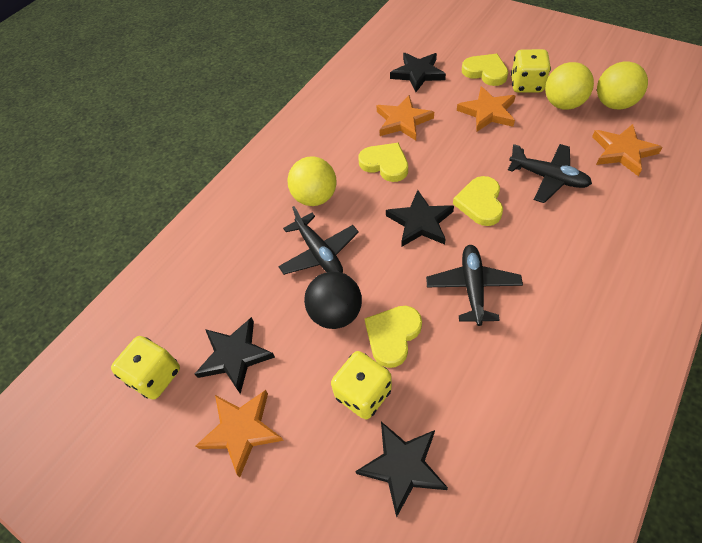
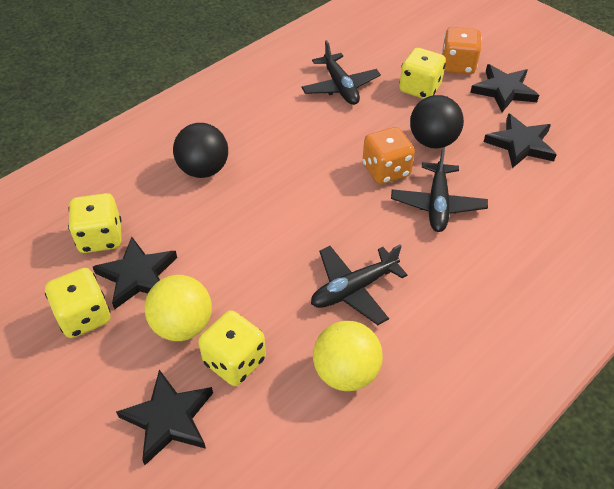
black ball: 1 -> 2
orange dice: 0 -> 2
orange star: 4 -> 0
yellow ball: 3 -> 2
yellow dice: 3 -> 4
yellow heart: 4 -> 0

